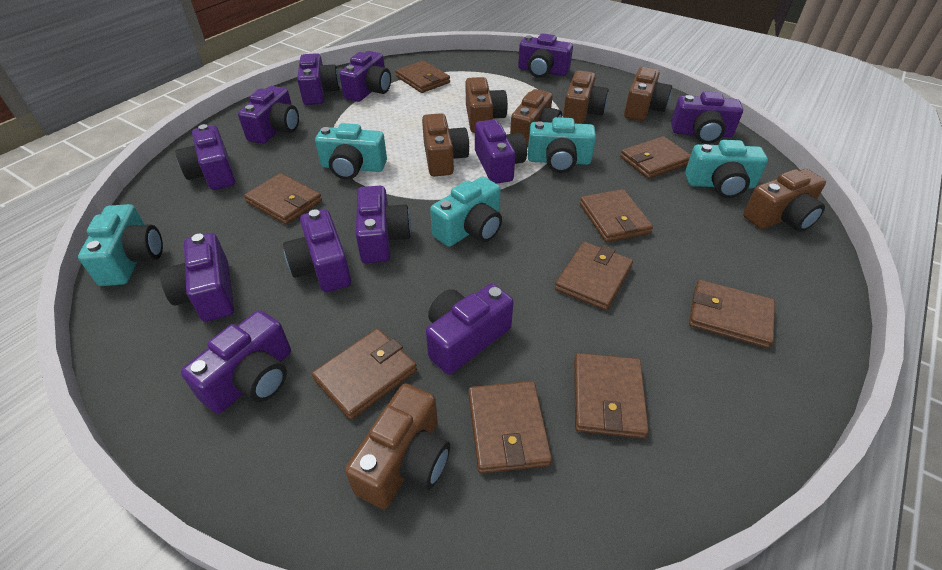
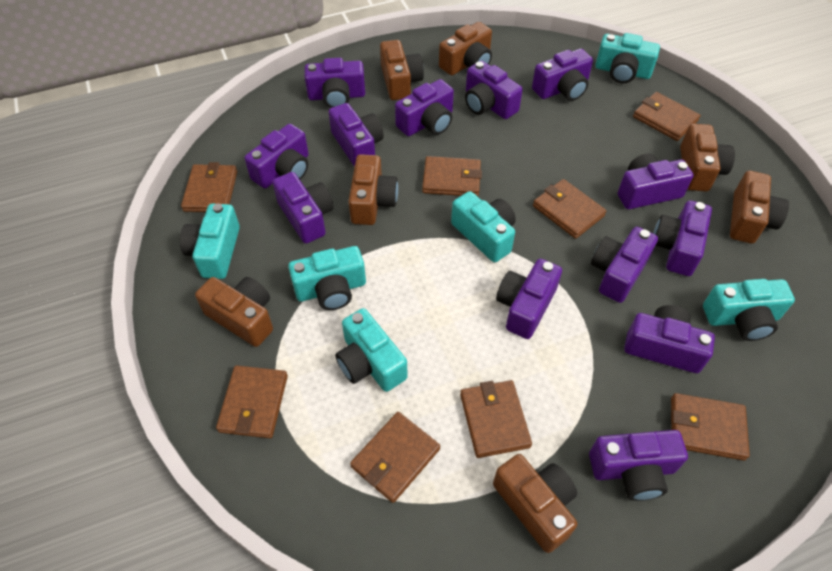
brown wallet: 9 -> 8
purple camera: 12 -> 13
turquoise camera: 5 -> 6

